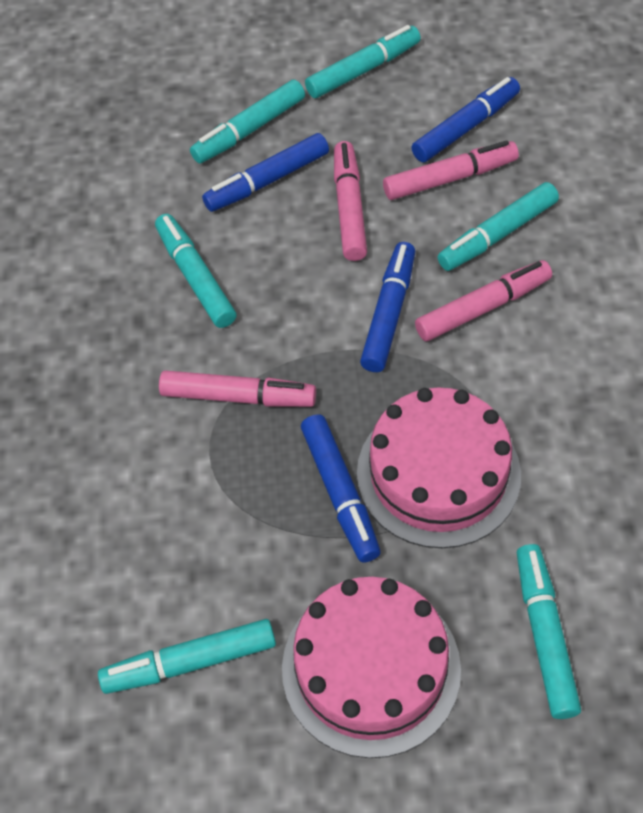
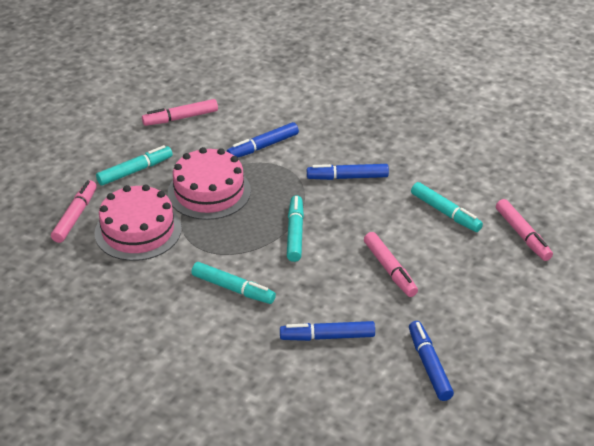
turquoise marker: 6 -> 4

